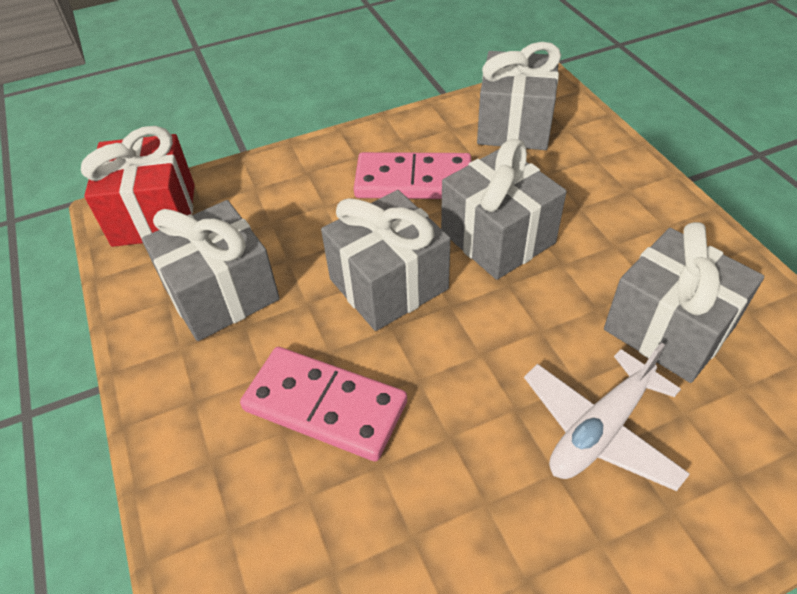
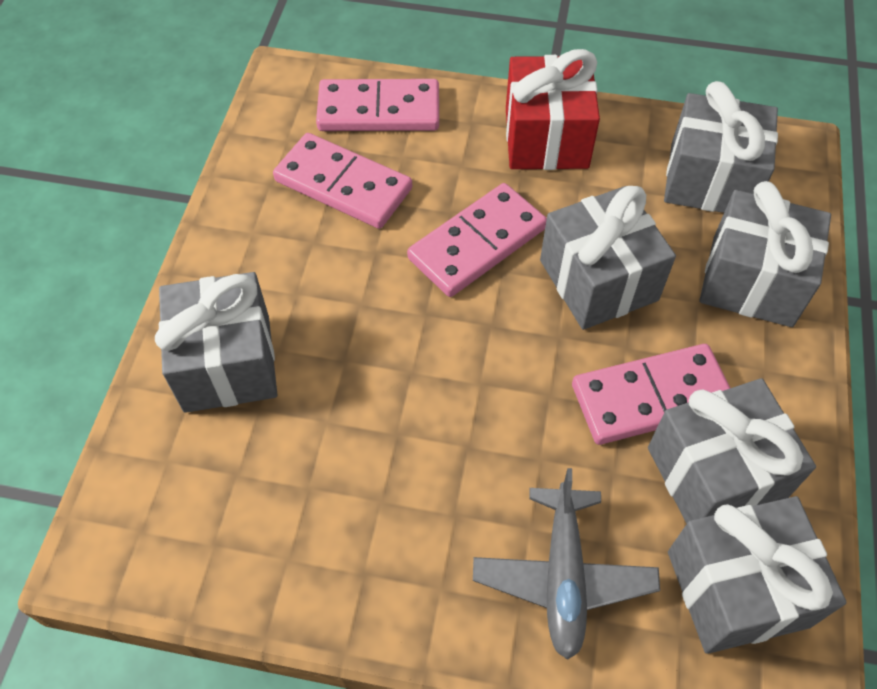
grey gift: 5 -> 6
grey plane: 0 -> 1
pink domino: 2 -> 4
white plane: 1 -> 0

